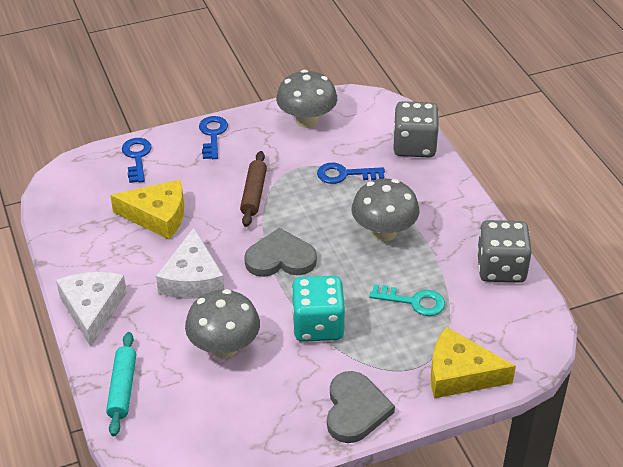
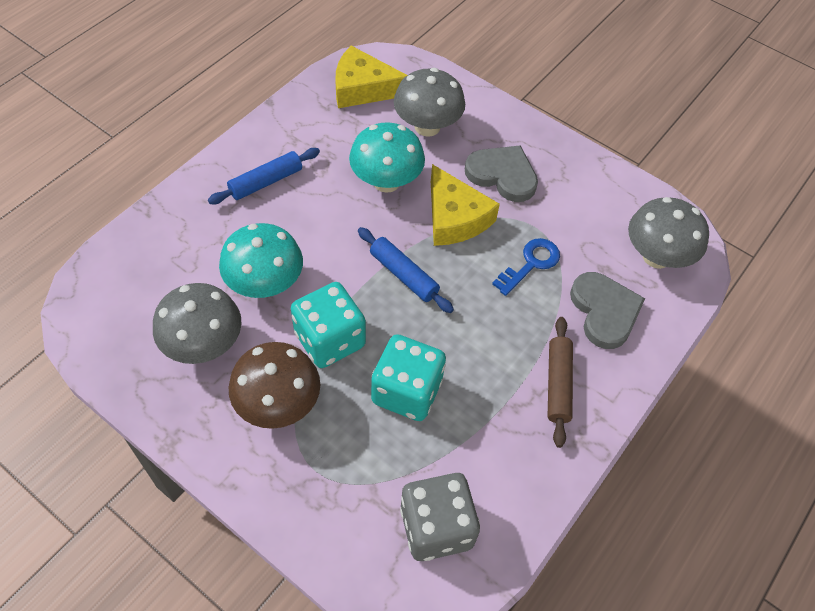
blue key: 3 -> 1
blue rolling pin: 0 -> 2
brown mushroom: 0 -> 1
grey dice: 2 -> 1
turquoise dice: 1 -> 2
turquoise key: 1 -> 0
turquoise mushroom: 0 -> 2
turquoise rolling pin: 1 -> 0
white cheese: 2 -> 0

